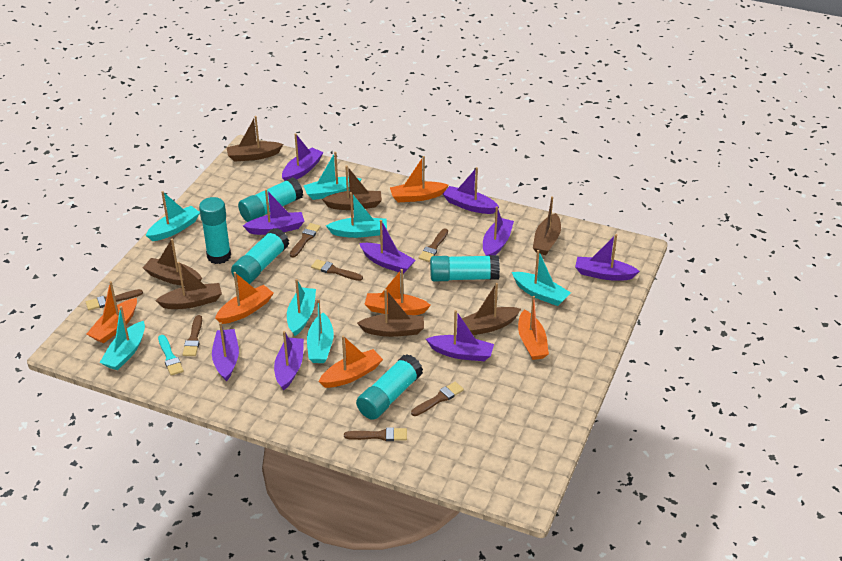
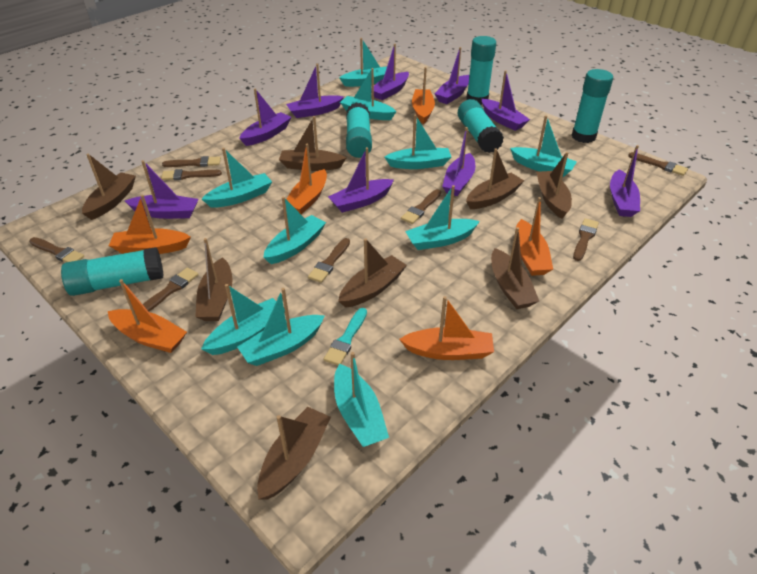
brown boat: 7 -> 8
brown brush: 7 -> 8
turquoise boat: 7 -> 10

